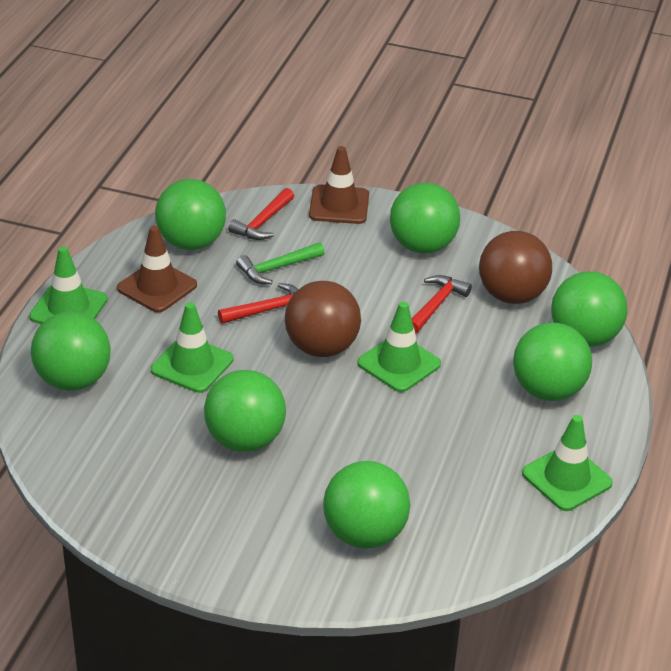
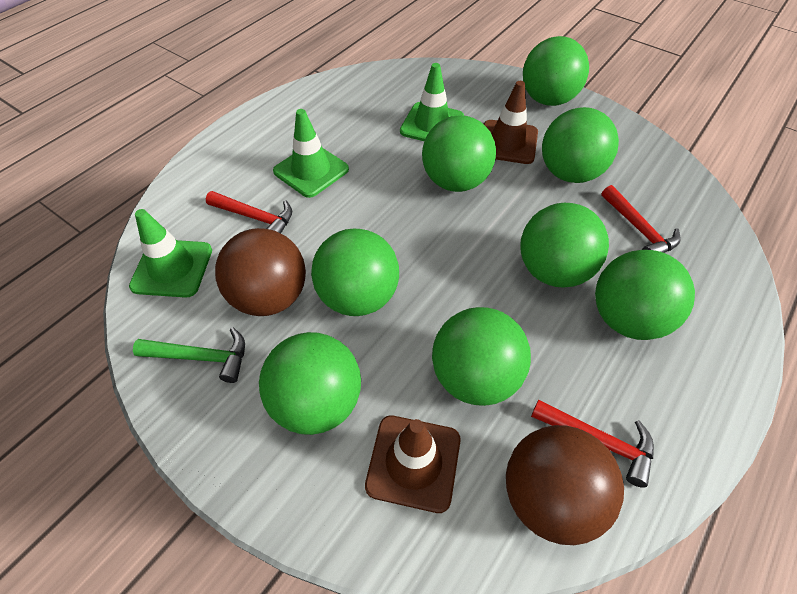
green ball: 7 -> 8
green traffic cone: 4 -> 3

